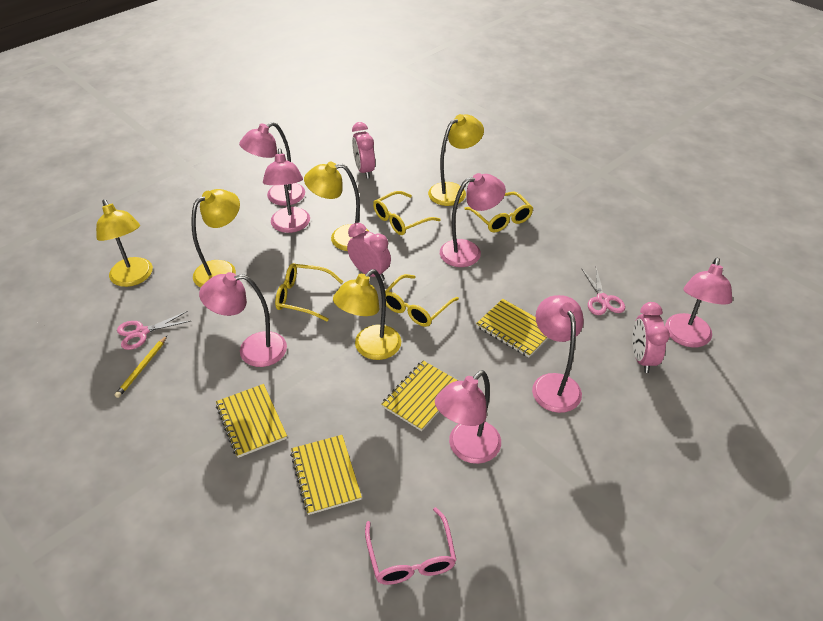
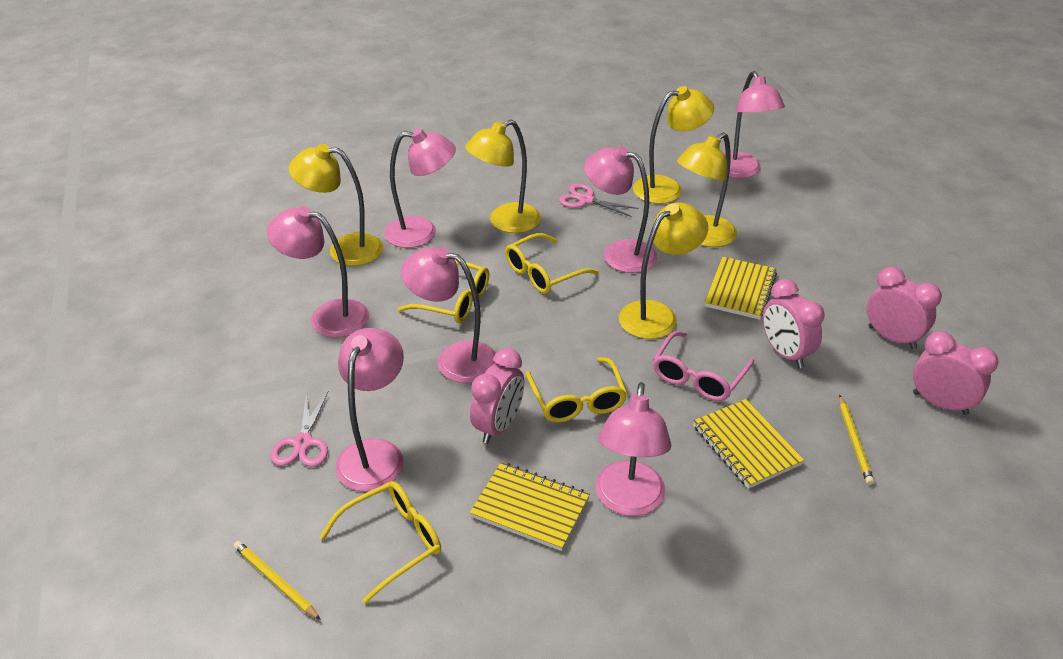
pink clock: 3 -> 4
yellow notebook: 4 -> 3
yellow pencil: 1 -> 2

